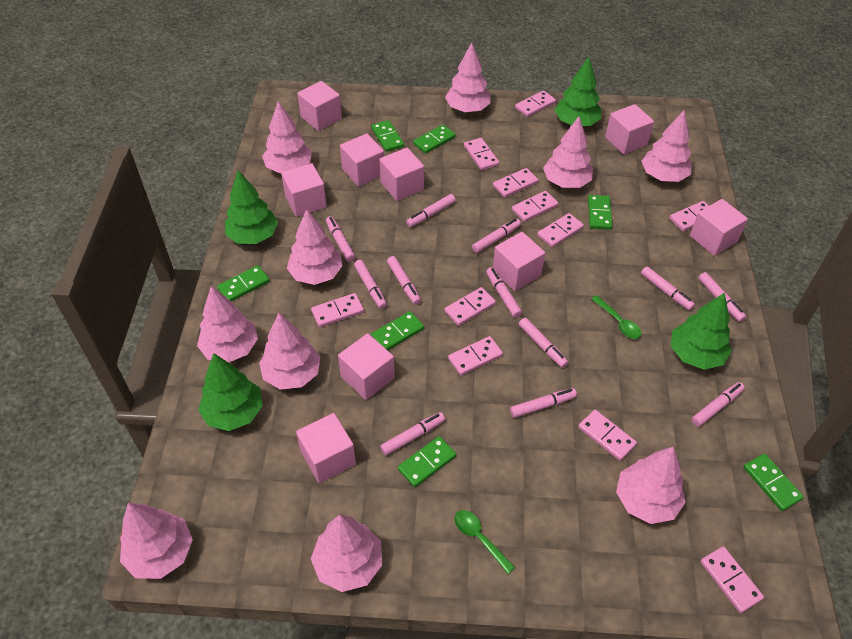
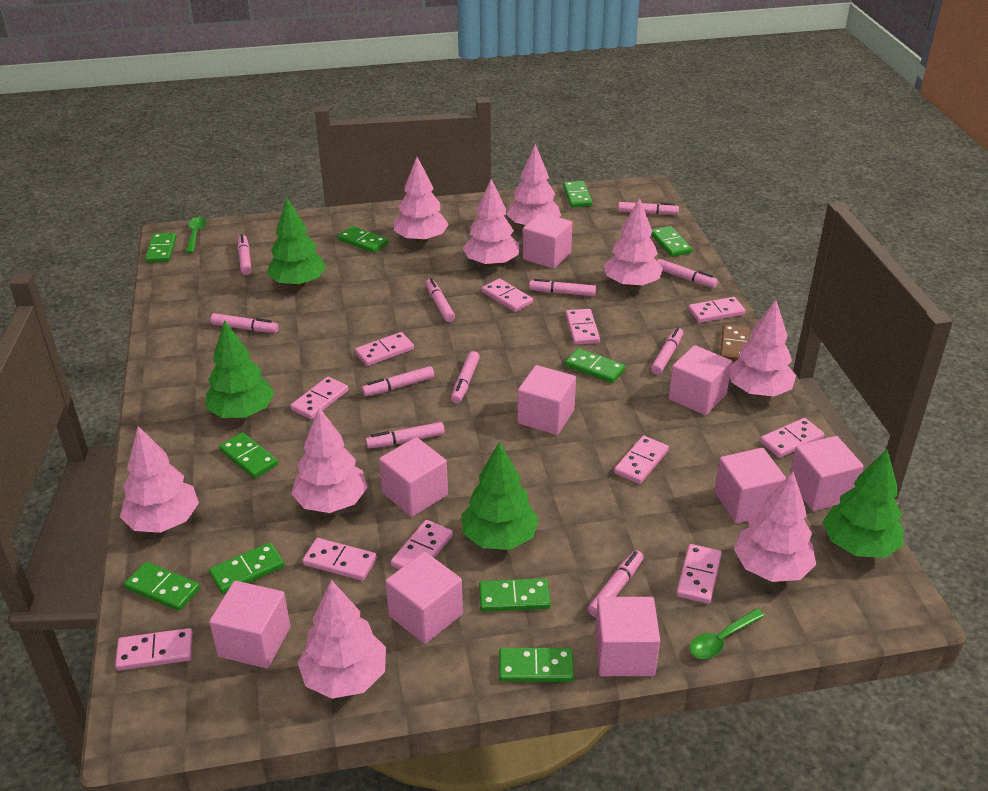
brown domino: 0 -> 1
green domino: 7 -> 10
pink marker: 12 -> 11
pink tree: 10 -> 9

